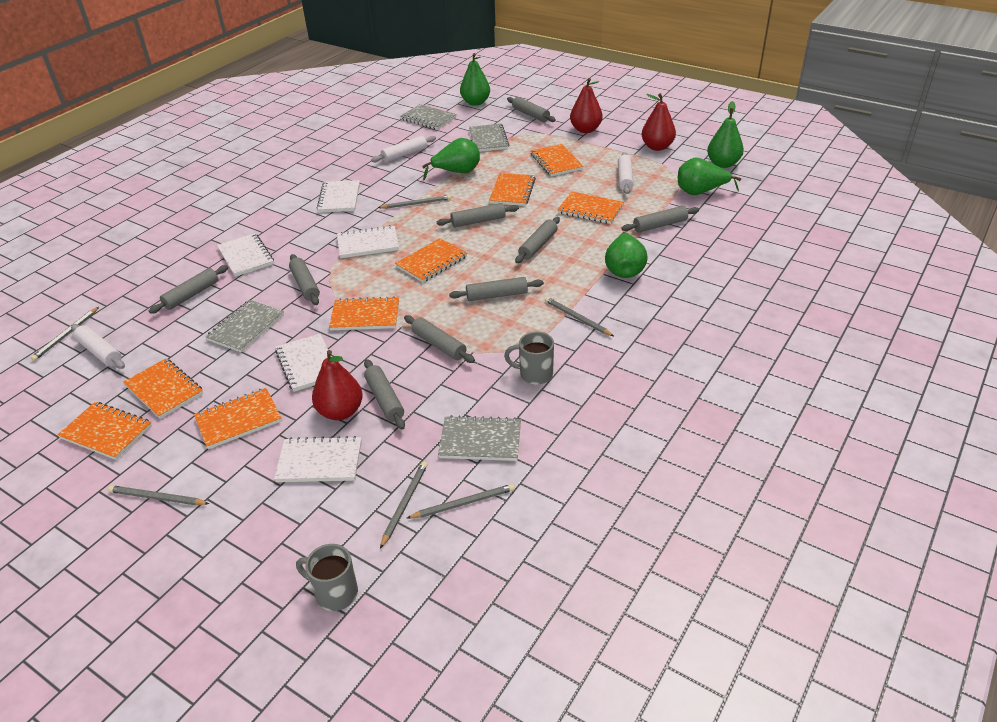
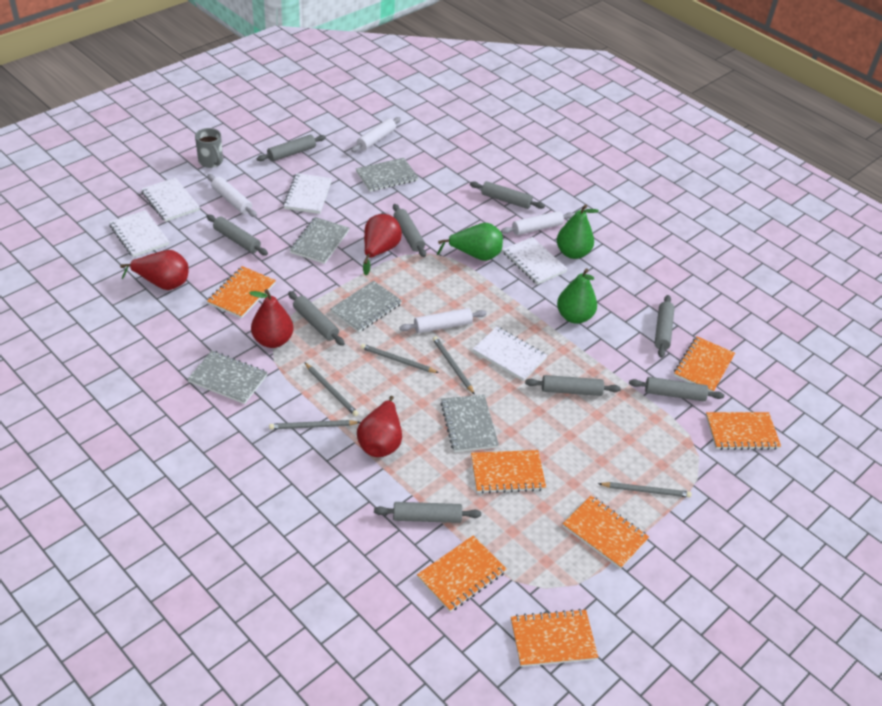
green pear: 5 -> 3
grey mug: 2 -> 1
grey notebook: 4 -> 5
grey pencil: 6 -> 5
orange notebook: 8 -> 7
red pear: 3 -> 4
white rolling pin: 3 -> 4

